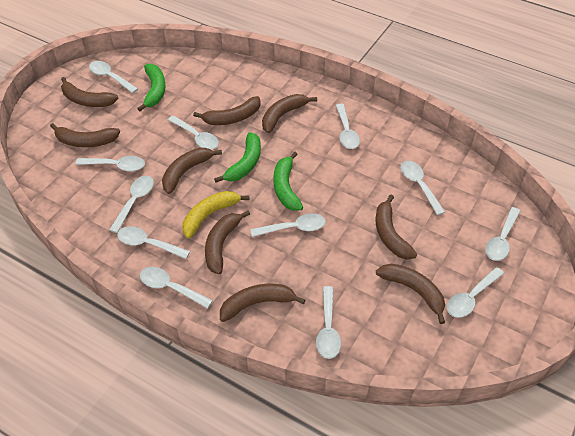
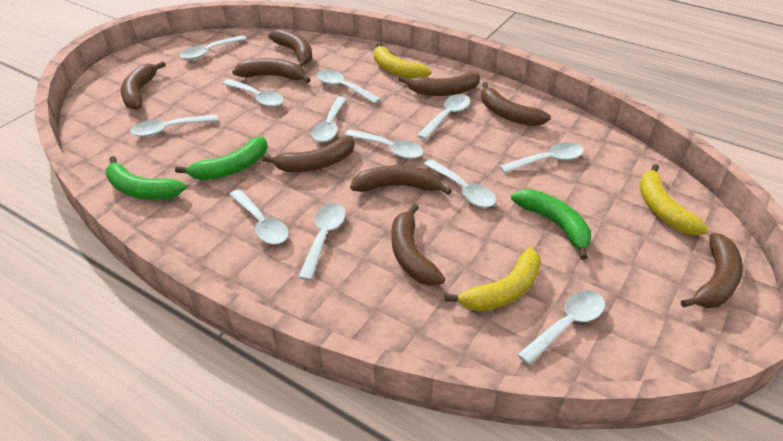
yellow banana: 1 -> 3

